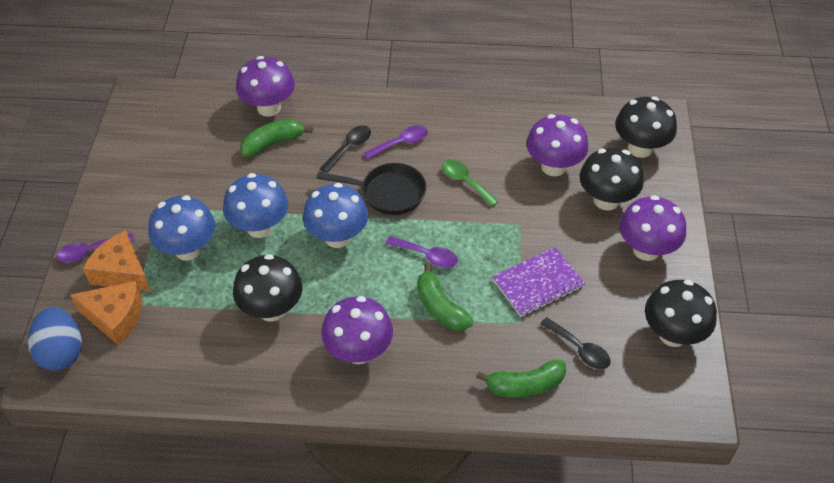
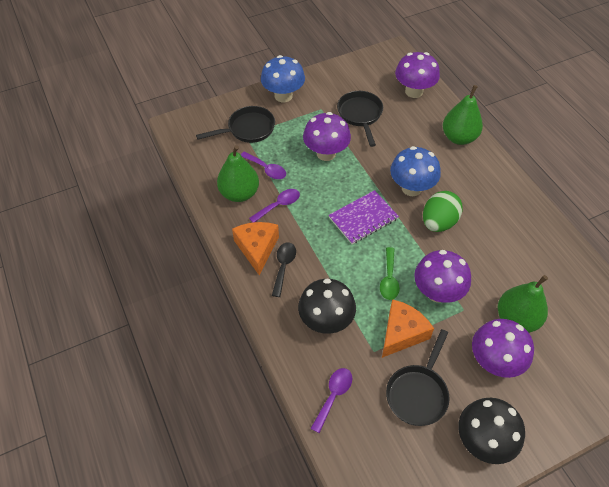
black mushroom: 4 -> 2
black pan: 1 -> 3
black spoon: 2 -> 1
blue egg: 1 -> 0
blue mushroom: 3 -> 2
green banana: 3 -> 0
green egg: 0 -> 1
green pear: 0 -> 3

